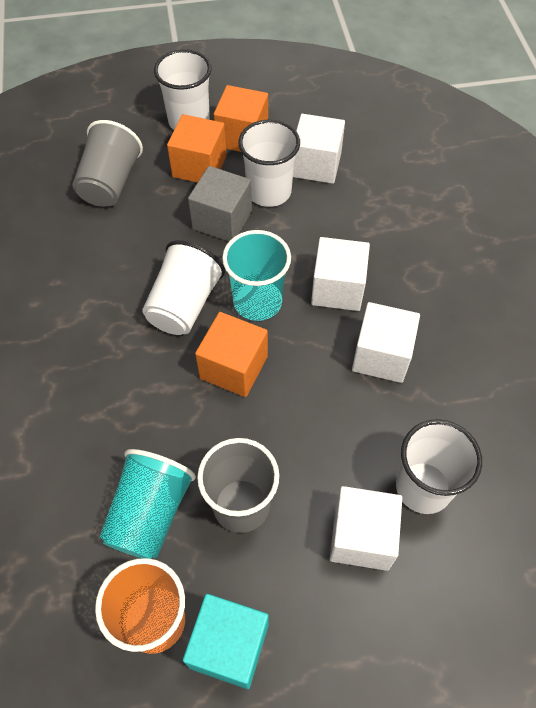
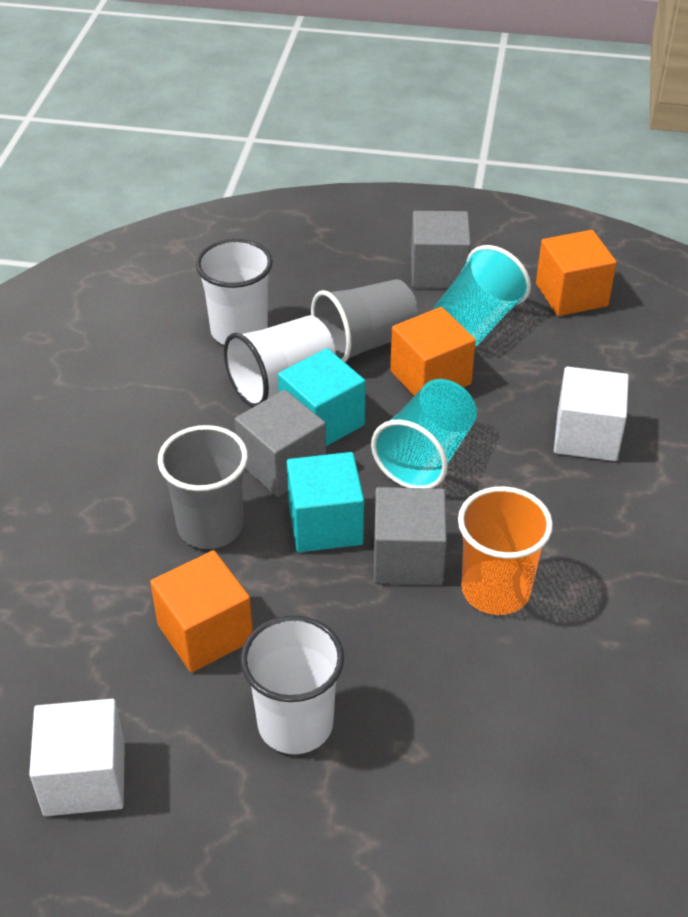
grey cube: 1 -> 3
turquoise cube: 1 -> 2
white cube: 4 -> 2
white cup: 4 -> 3

